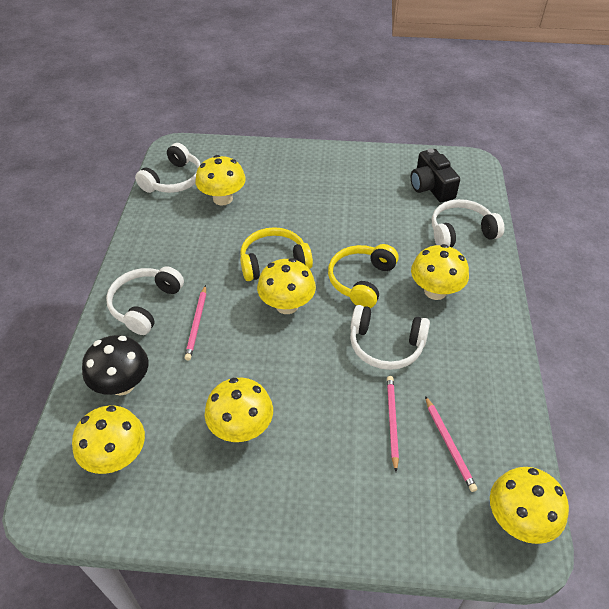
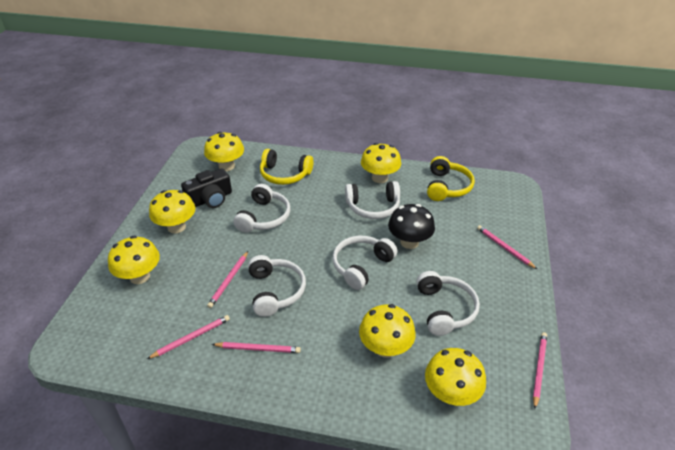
pink pencil: 3 -> 5
white headphones: 4 -> 5

